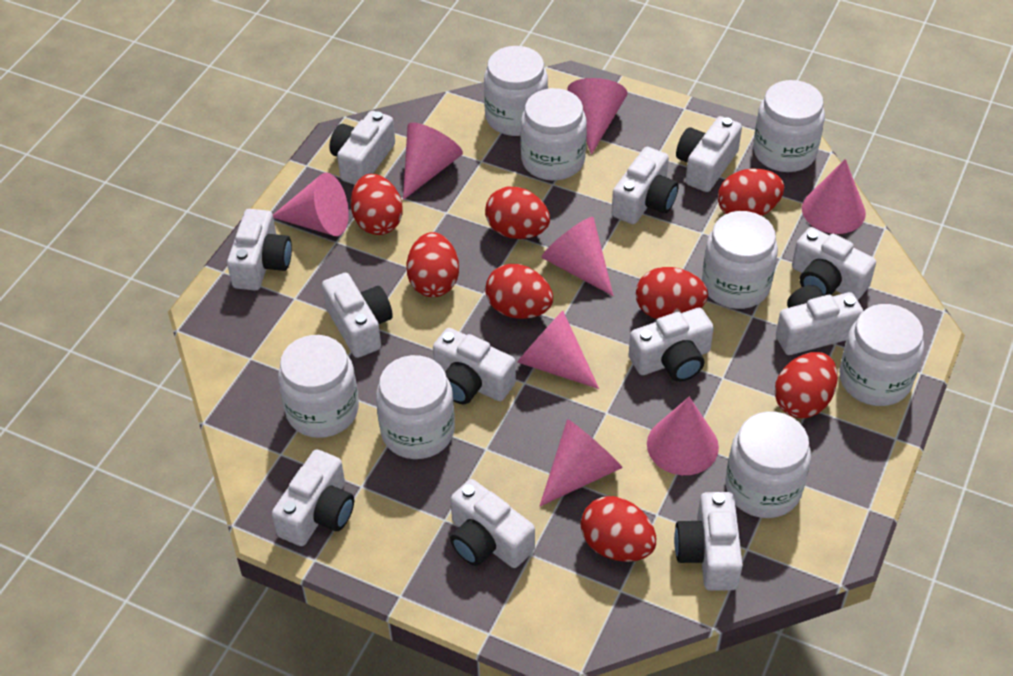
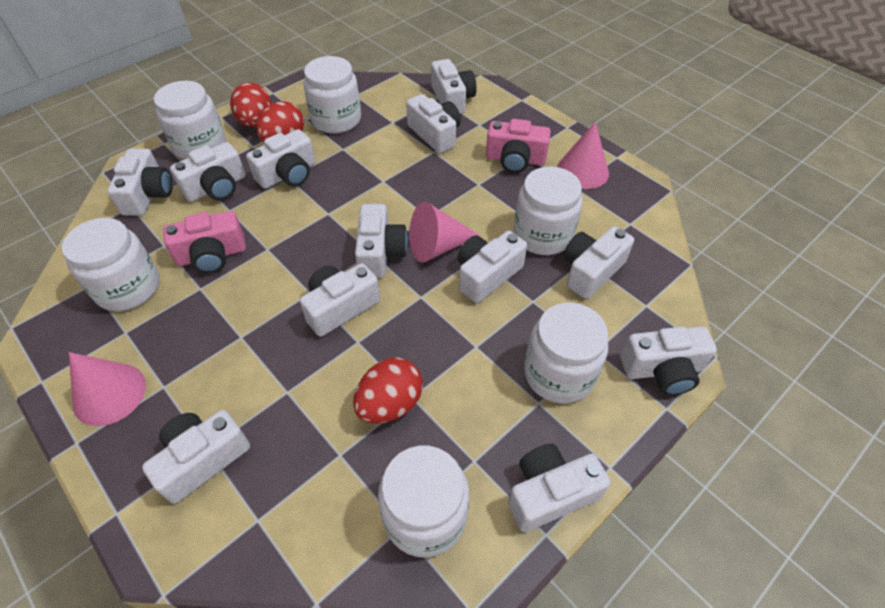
pink camera: 0 -> 2
pink cone: 8 -> 3
red egg: 8 -> 3
white jar: 8 -> 6

